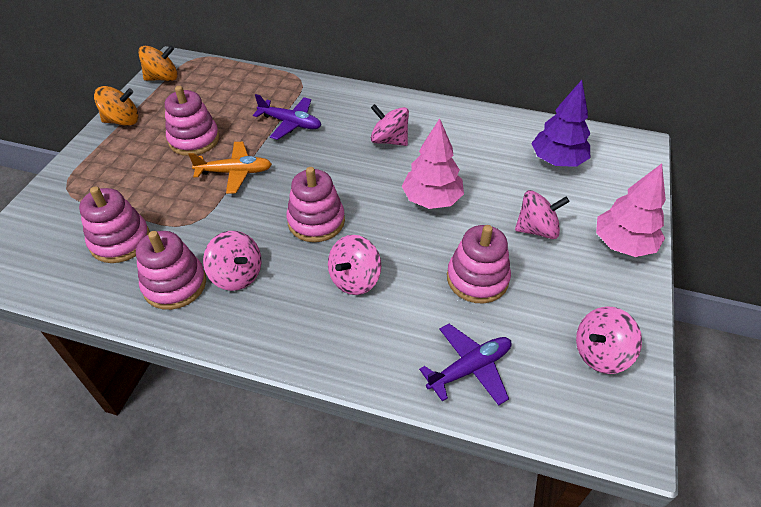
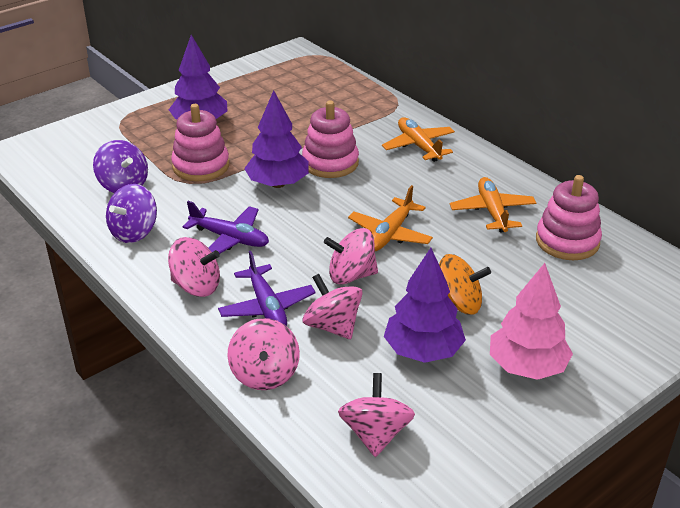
orange plane: 1 -> 3
orange spinning top: 2 -> 1
pink stacking toy: 5 -> 3
pink tree: 2 -> 1
purple spinning top: 0 -> 2
purple tree: 1 -> 3

